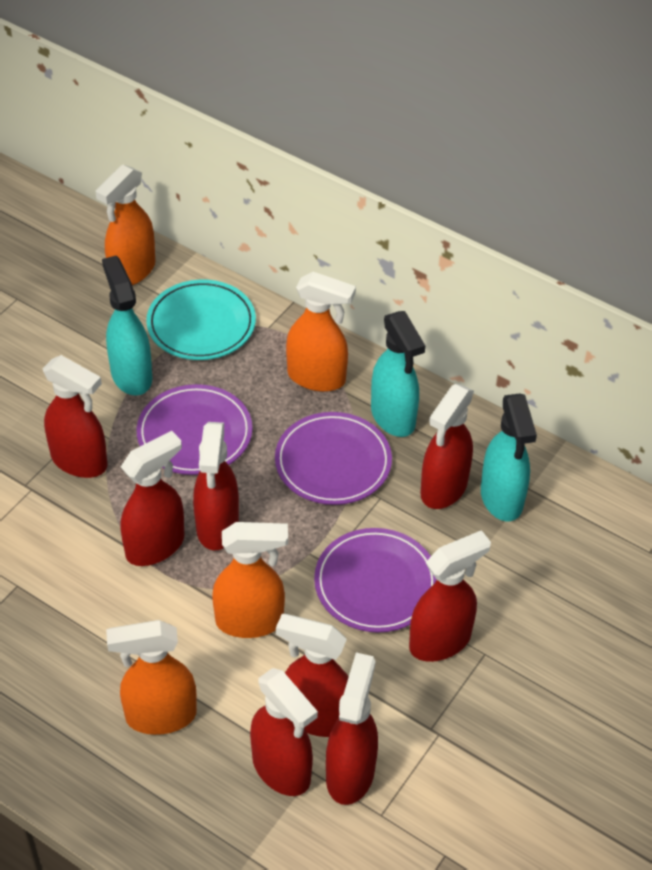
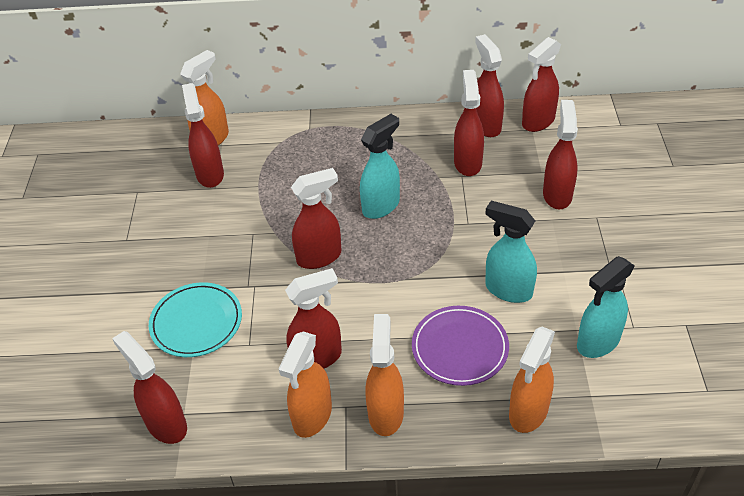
purple plate: 3 -> 1

